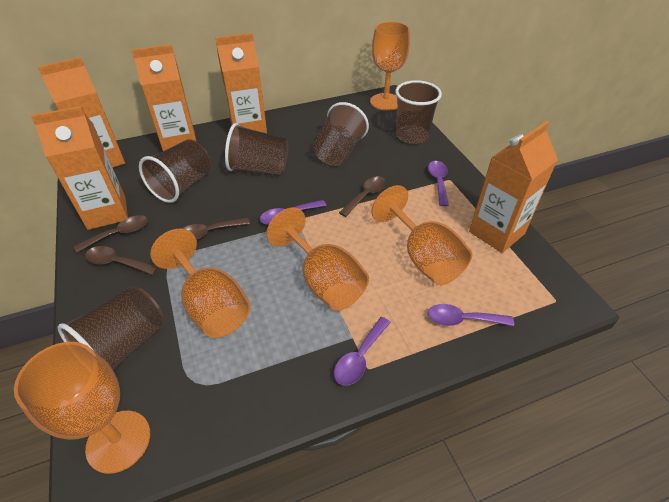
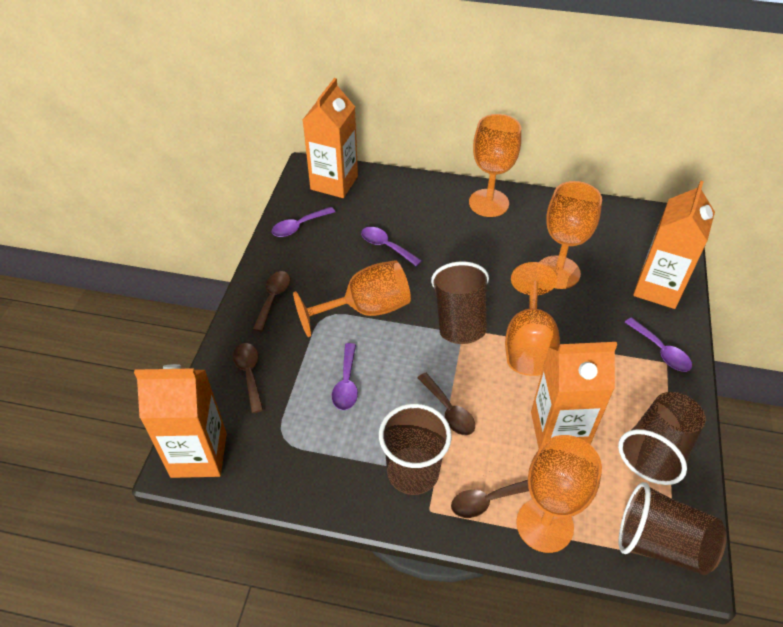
brown cup: 5 -> 4
orange carton: 5 -> 4

